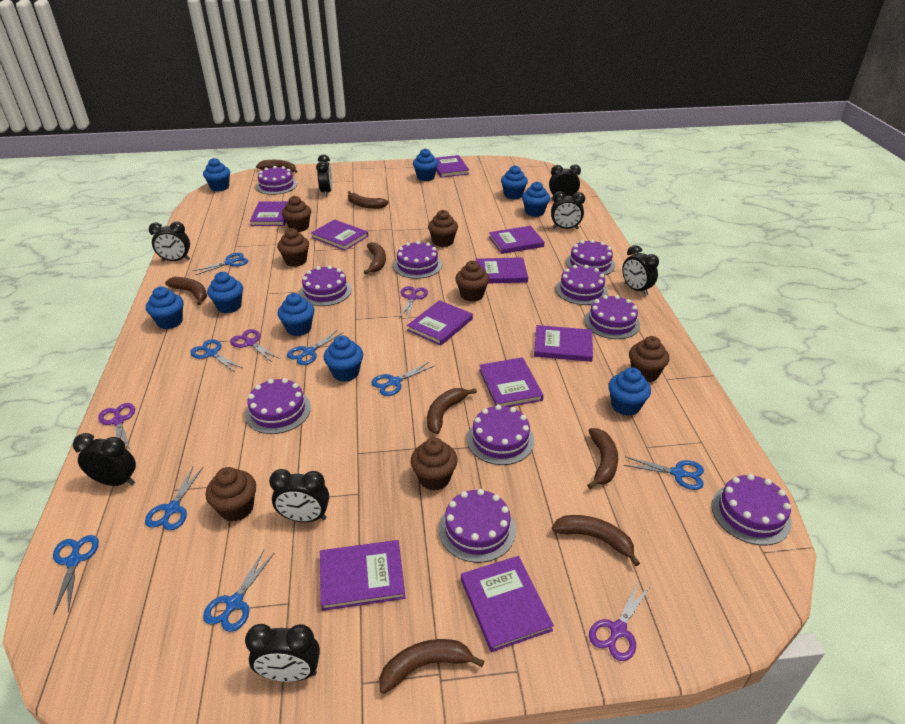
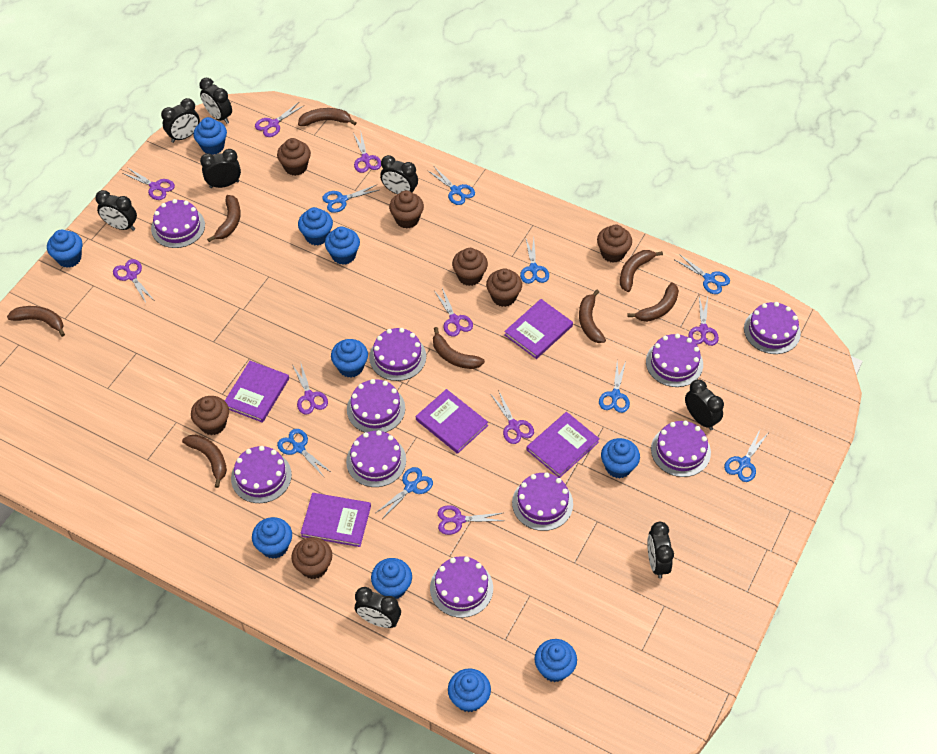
blue cupcake: 9 -> 10
purple book: 10 -> 5
purple scissors: 4 -> 9

